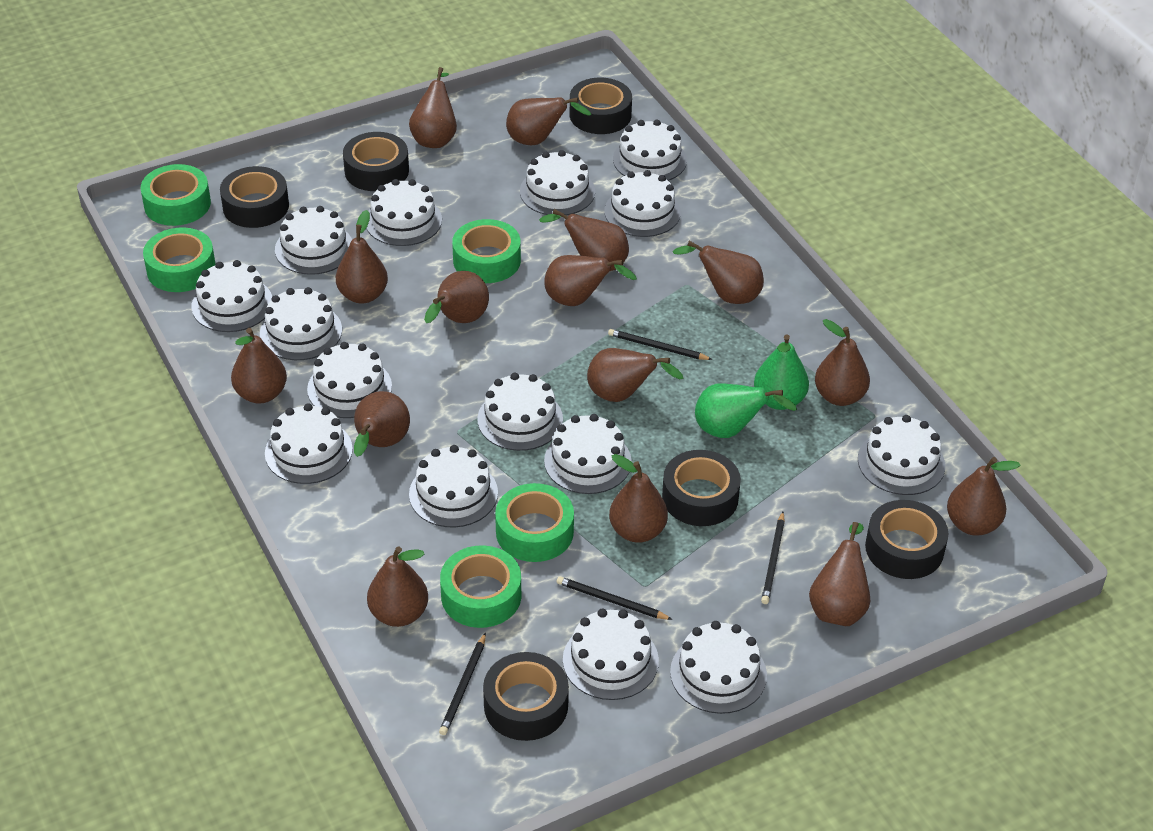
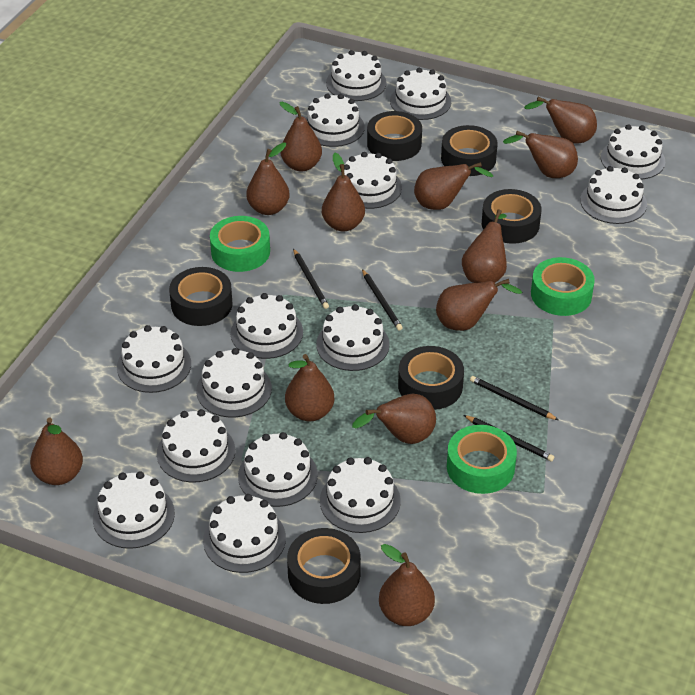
brown pear: 15 -> 12
green pear: 2 -> 0
green tape: 5 -> 3

